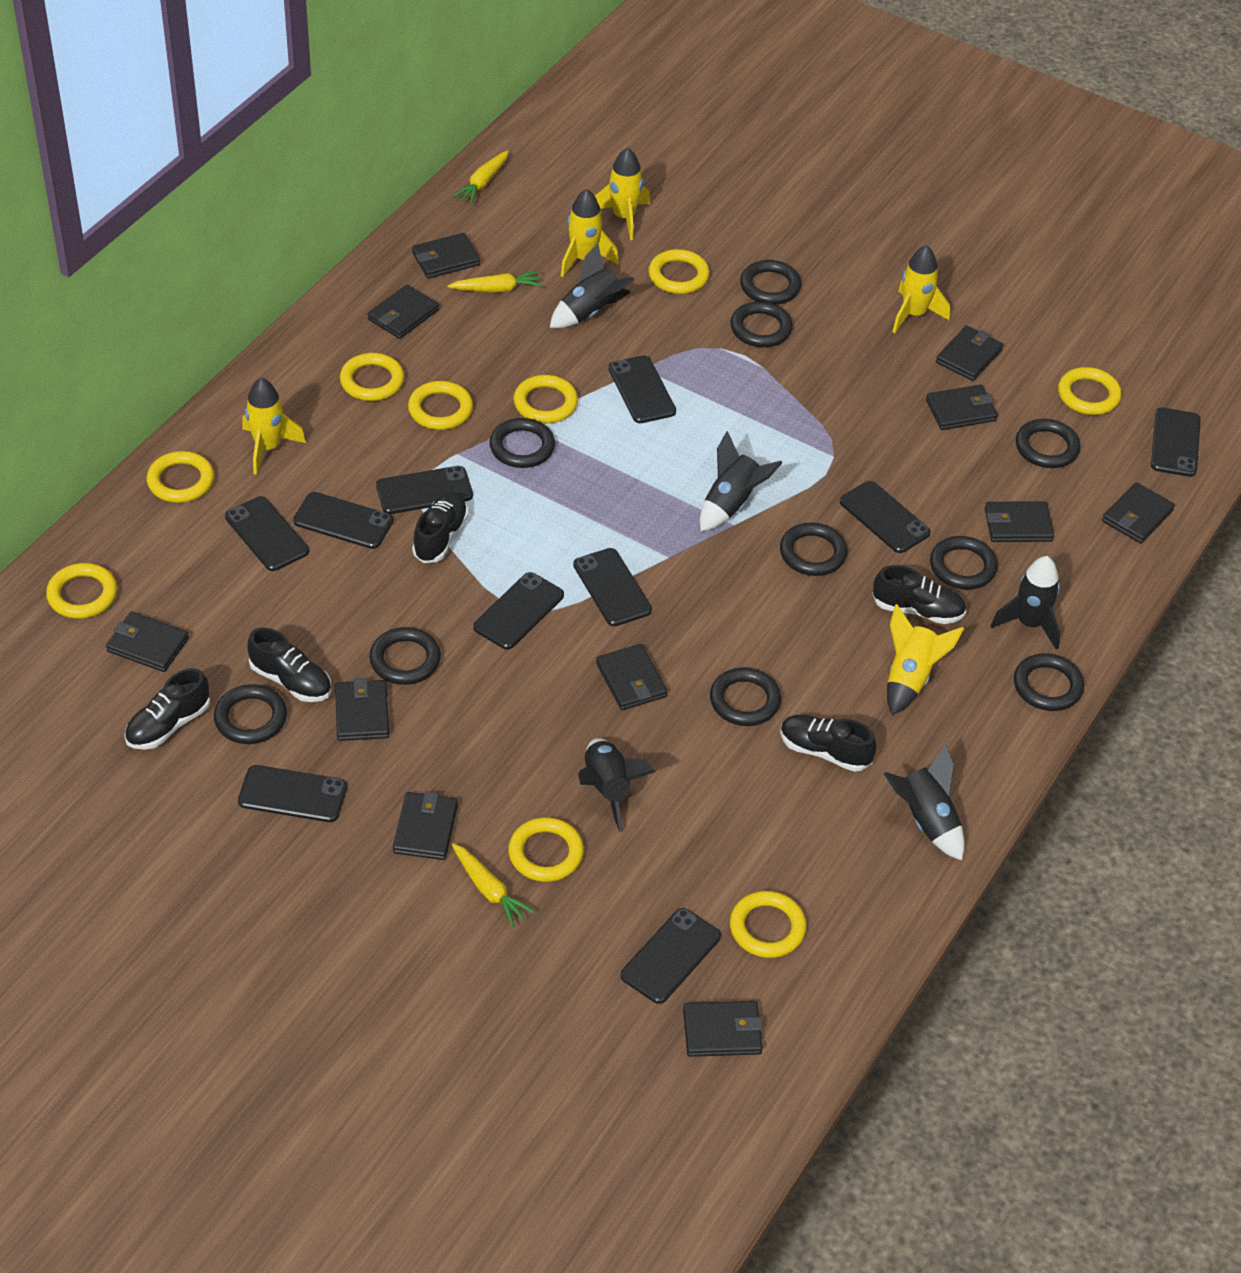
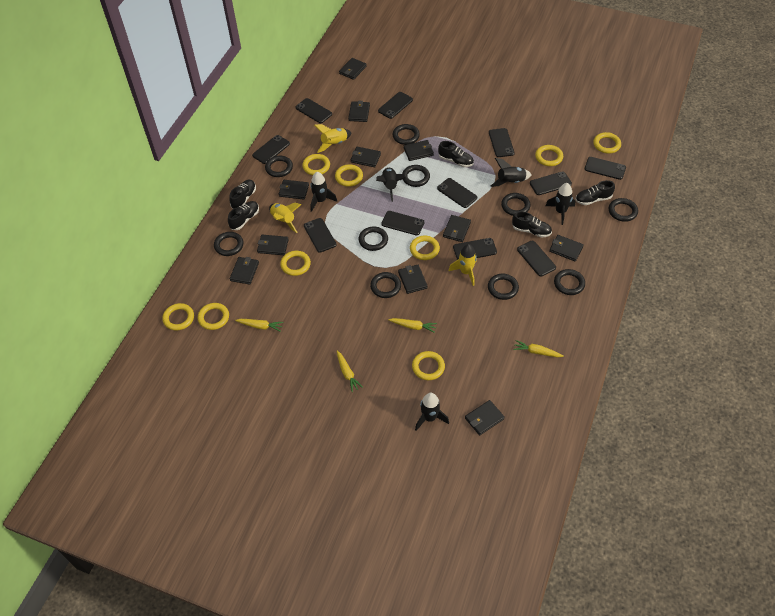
black phone: 10 -> 11
yellow carrot: 3 -> 4
yellow rocket: 5 -> 3

